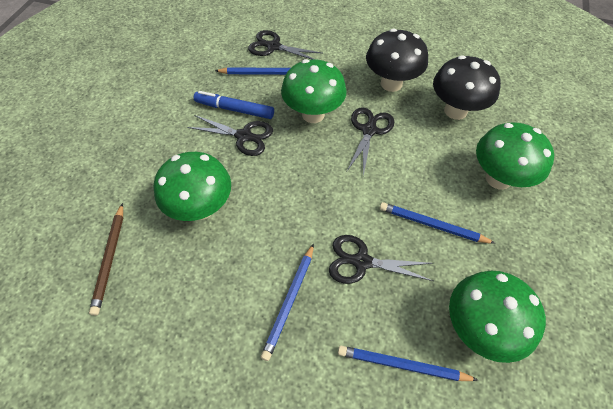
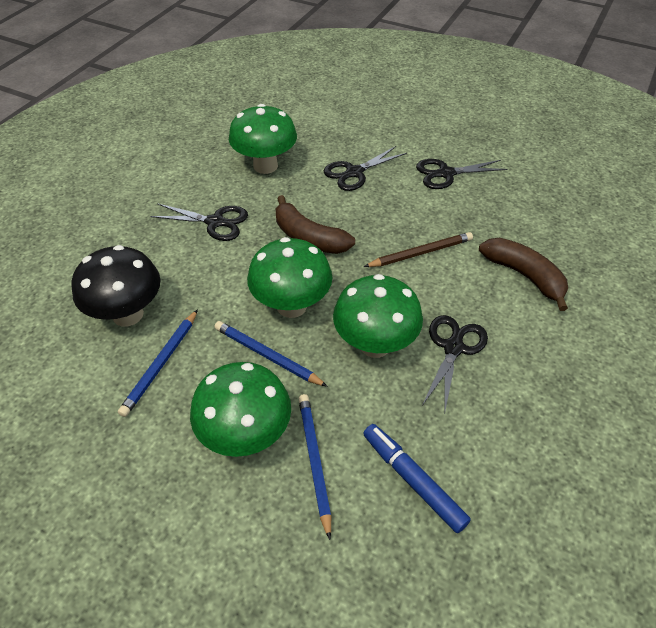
black mushroom: 2 -> 1
blue pencil: 4 -> 3
brown banana: 0 -> 2

